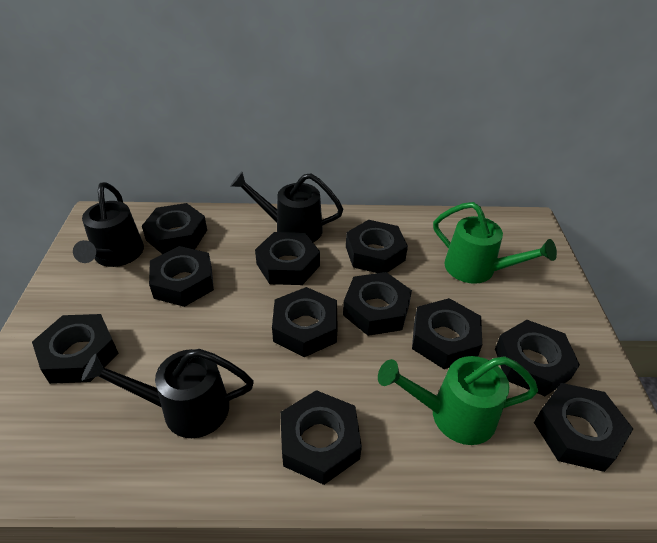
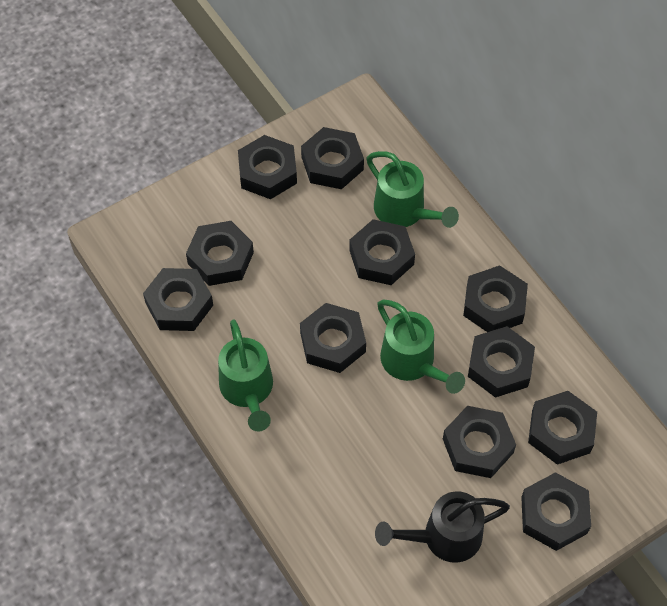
black watering can: 3 -> 1
green watering can: 2 -> 3

